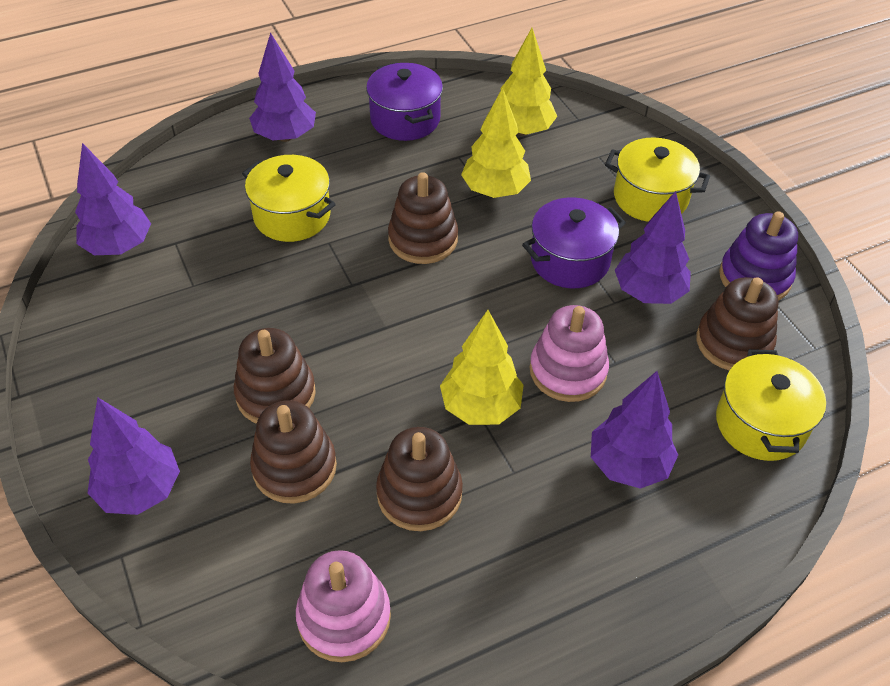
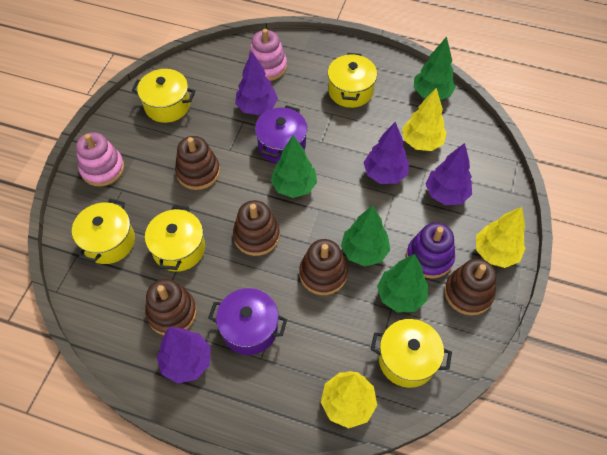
green tree: 0 -> 4
purple tree: 5 -> 4
yellow pot: 3 -> 5

